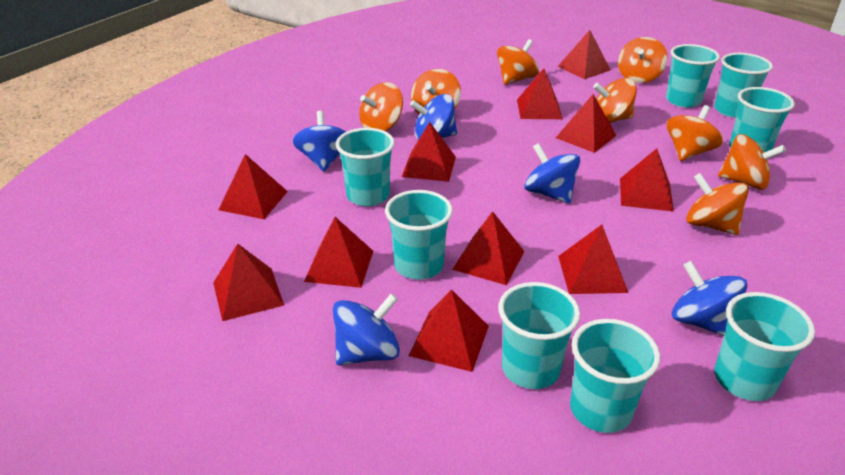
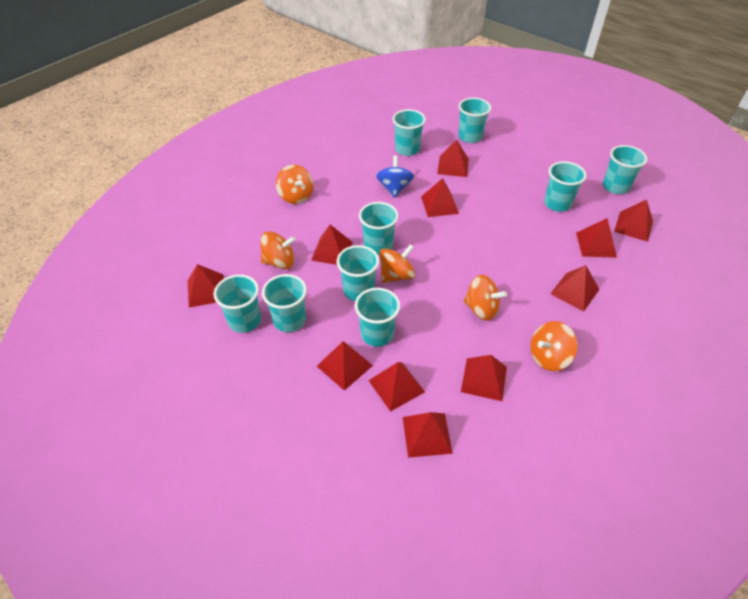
blue spinning top: 5 -> 1
orange spinning top: 8 -> 5
turquoise cup: 8 -> 9

